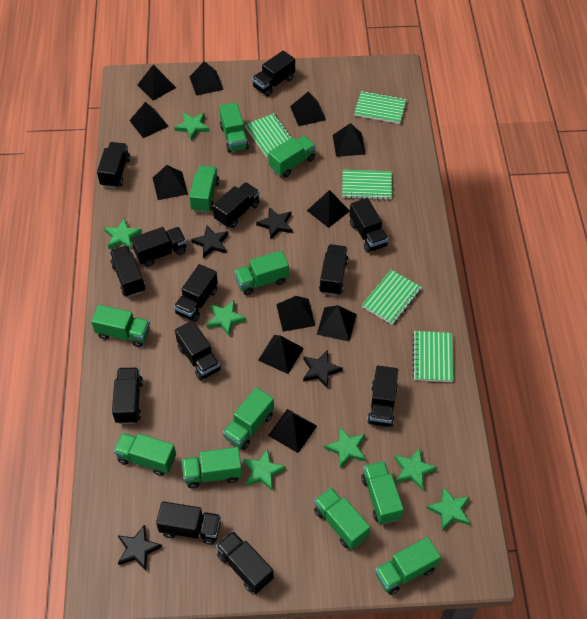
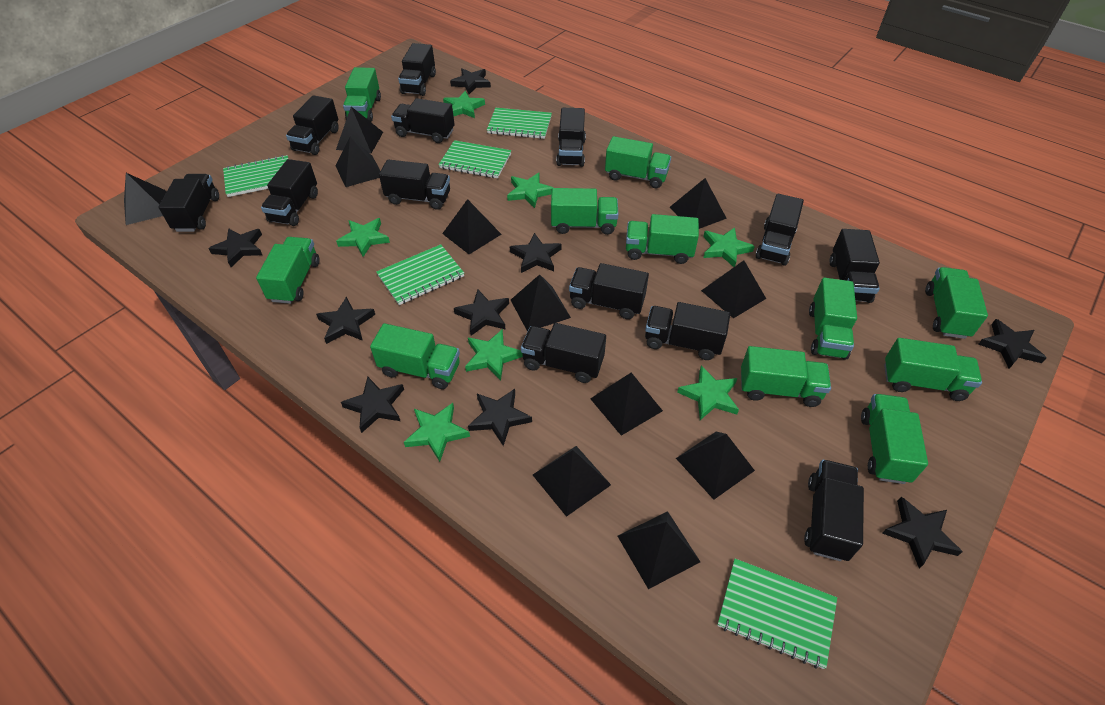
black star: 4 -> 9

